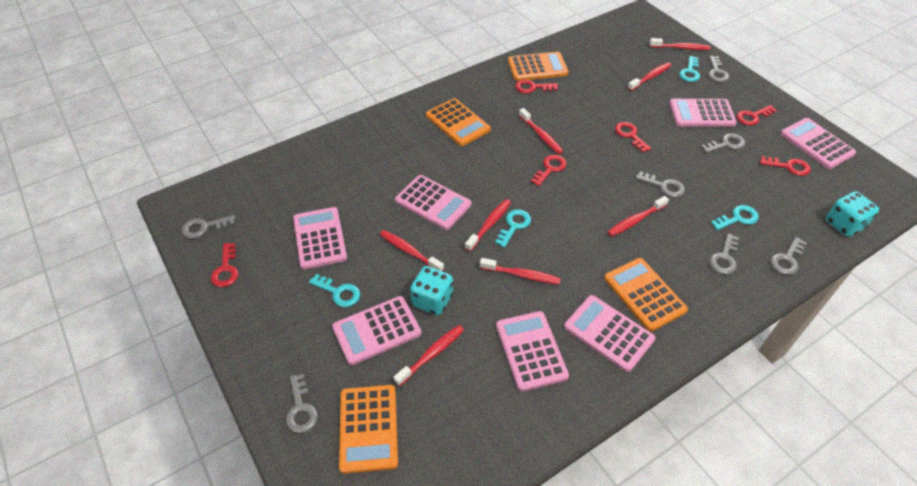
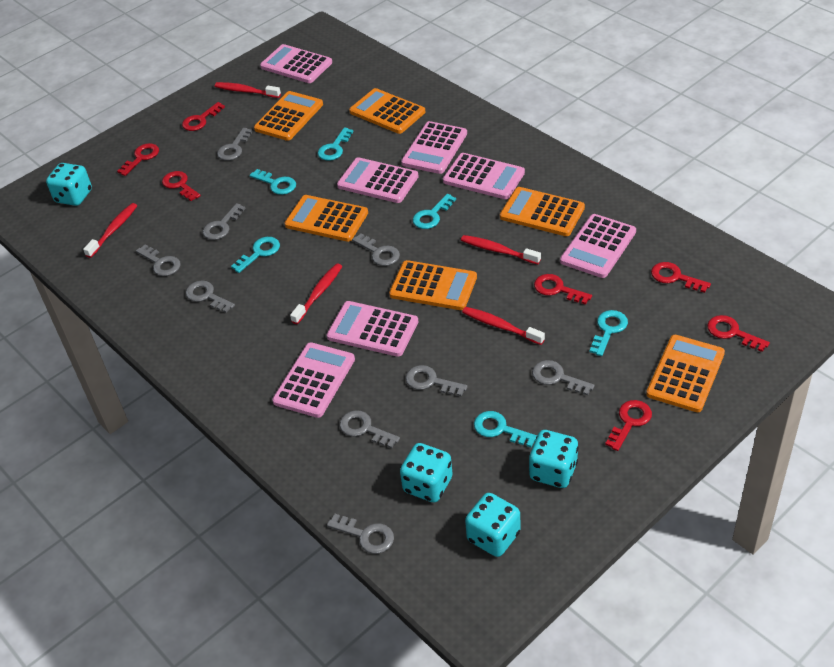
grey key: 7 -> 9
orange calculator: 4 -> 6
red key: 6 -> 7
red toothbrush: 8 -> 5
turquoise dice: 2 -> 4
turquoise key: 4 -> 6

